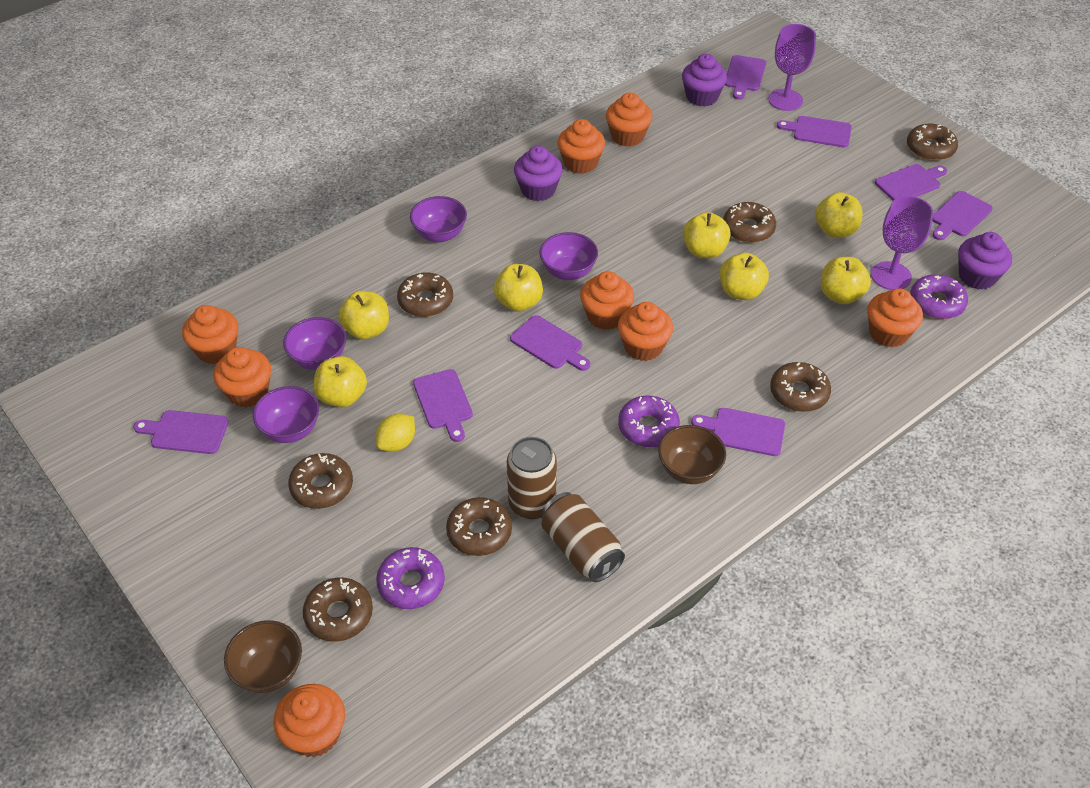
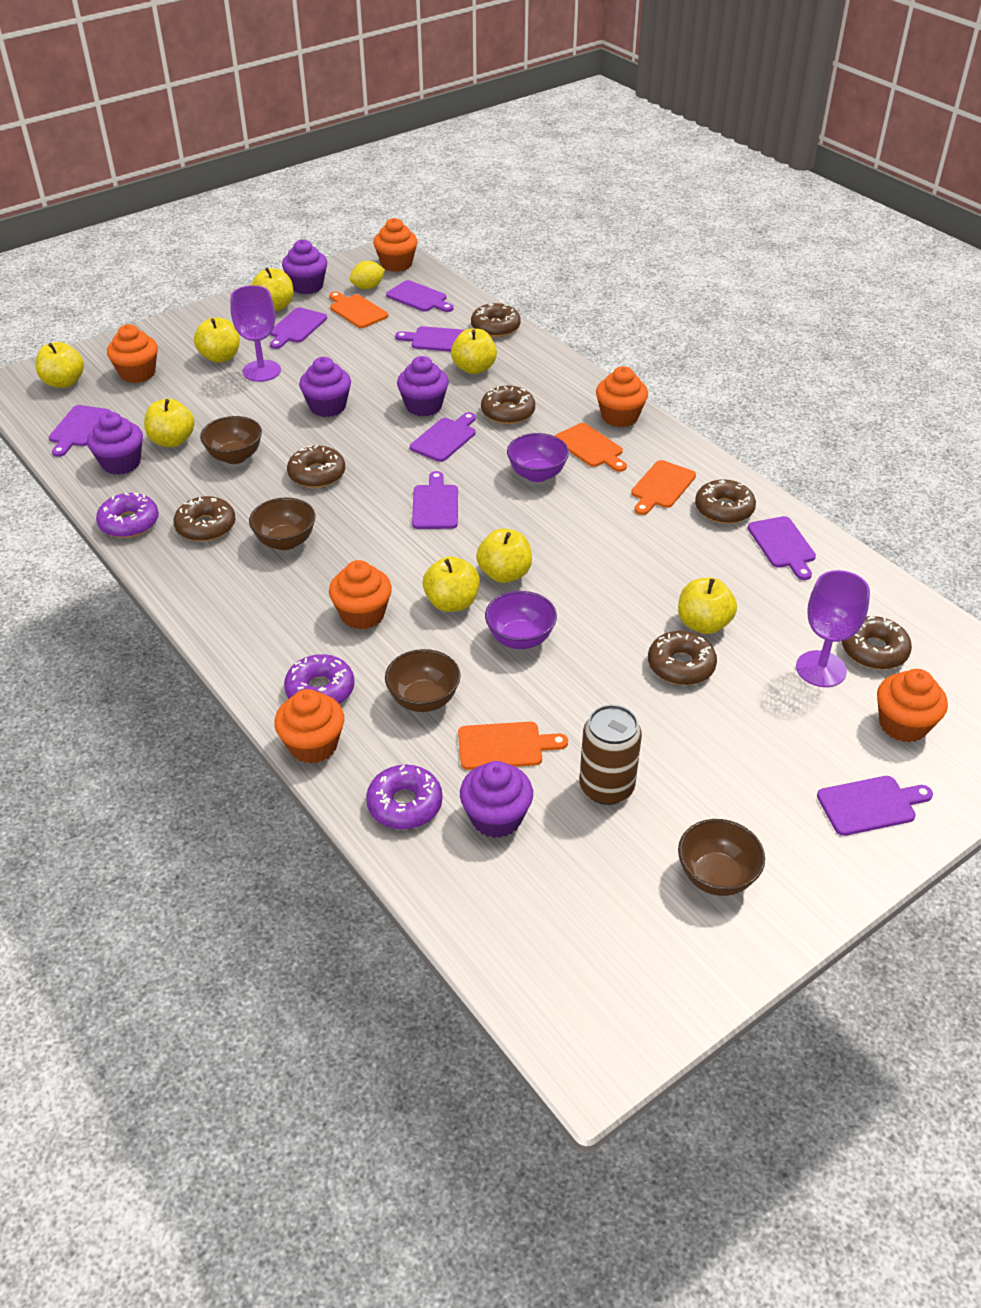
brown bowl: 2 -> 4
brown can: 2 -> 1
orange cupcake: 8 -> 6
orange cutting board: 0 -> 4
purple bowl: 4 -> 2
purple cupcake: 3 -> 5
yellow apple: 7 -> 8

